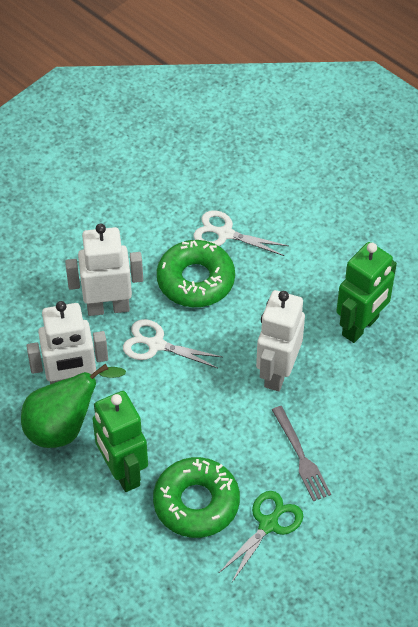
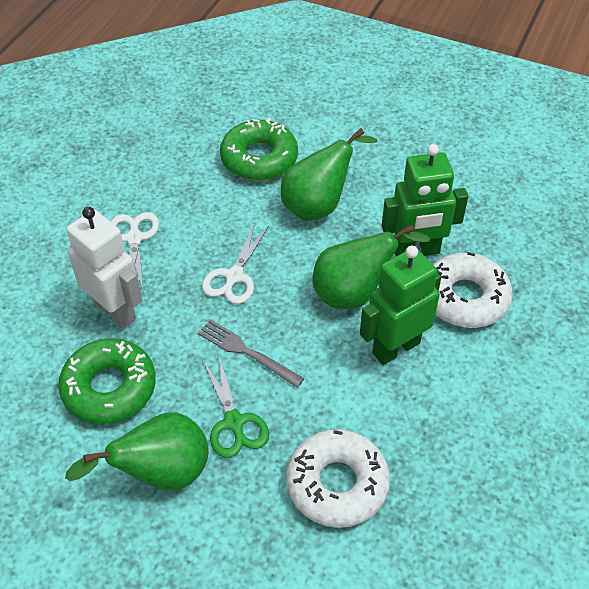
green pear: 1 -> 3
white donut: 0 -> 2
white robot: 3 -> 1

